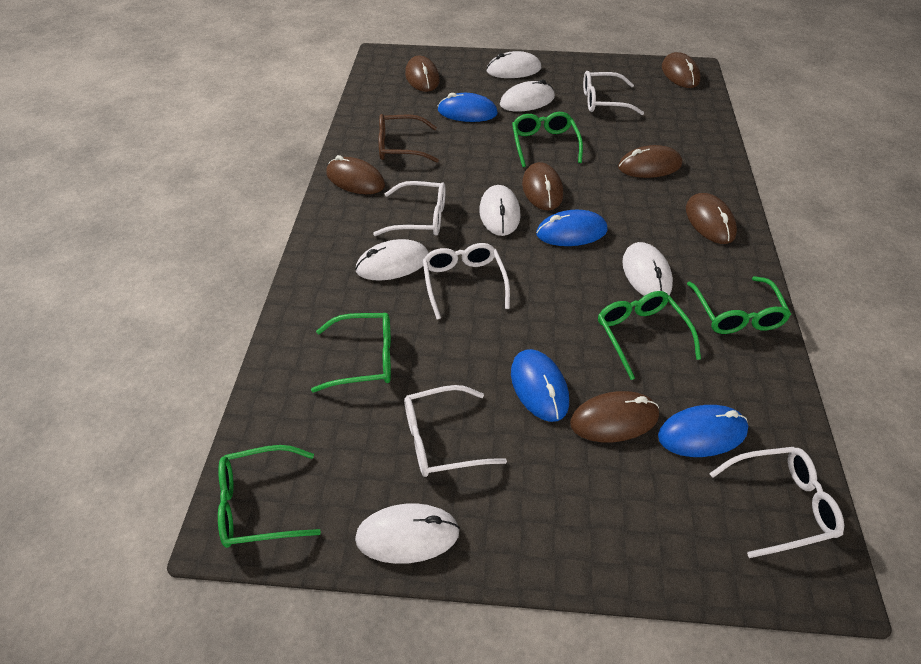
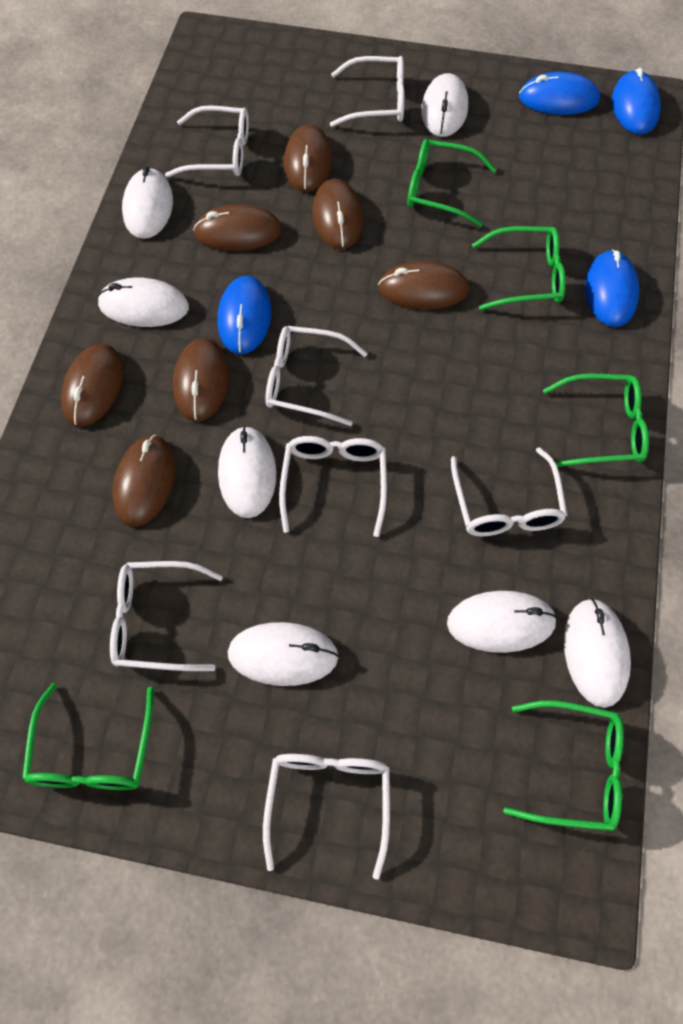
brown glasses: 1 -> 0
white glasses: 5 -> 7
white mouse: 6 -> 7

